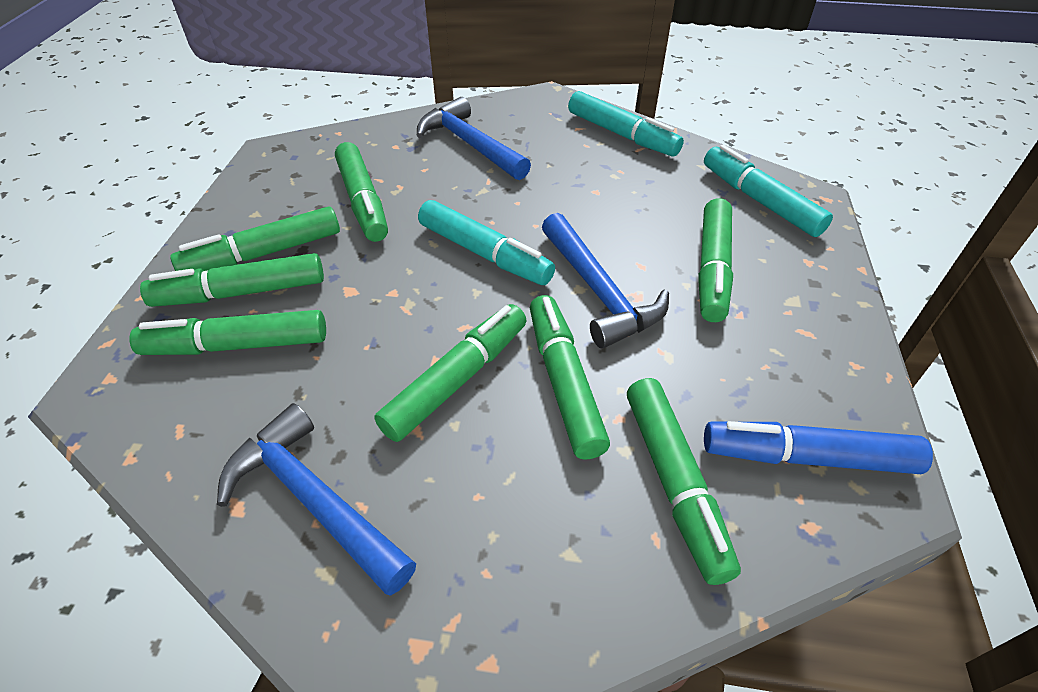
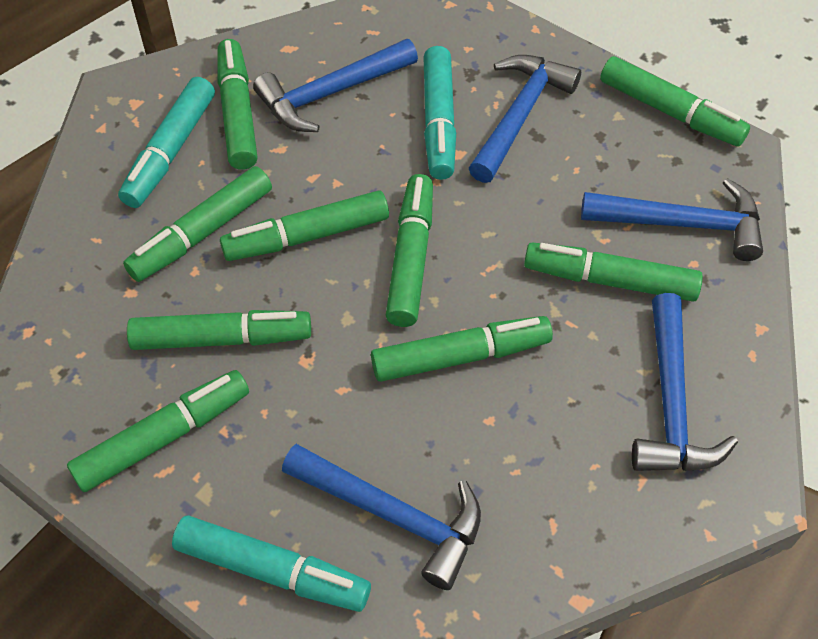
blue hammer: 3 -> 5
blue marker: 1 -> 0
green marker: 8 -> 9

